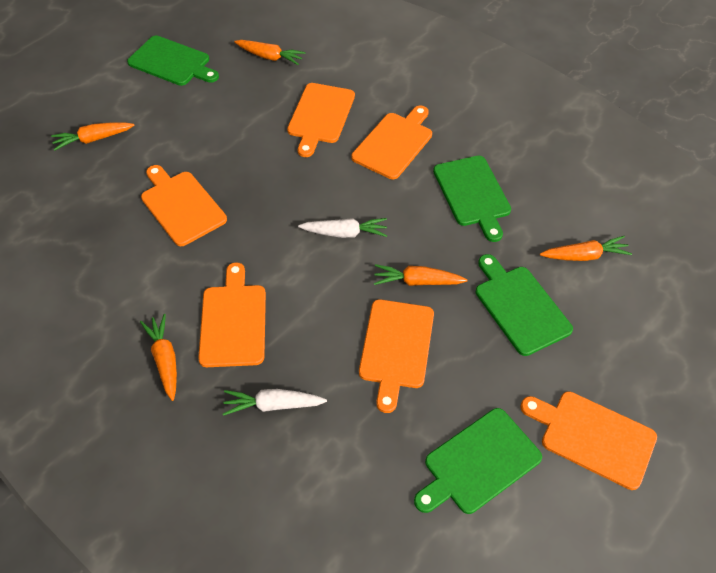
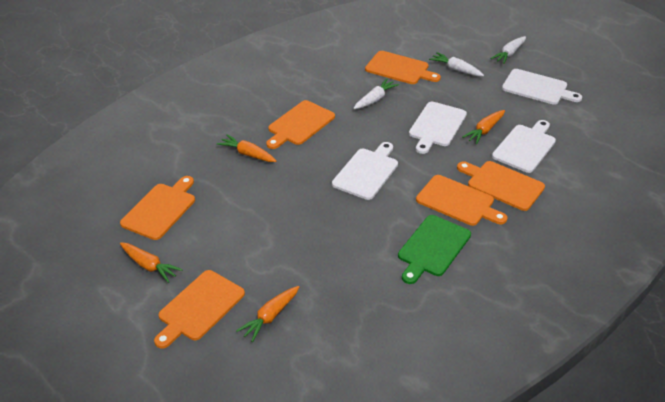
green cutting board: 4 -> 1
orange carrot: 5 -> 4
white carrot: 2 -> 3
white cutting board: 0 -> 4

